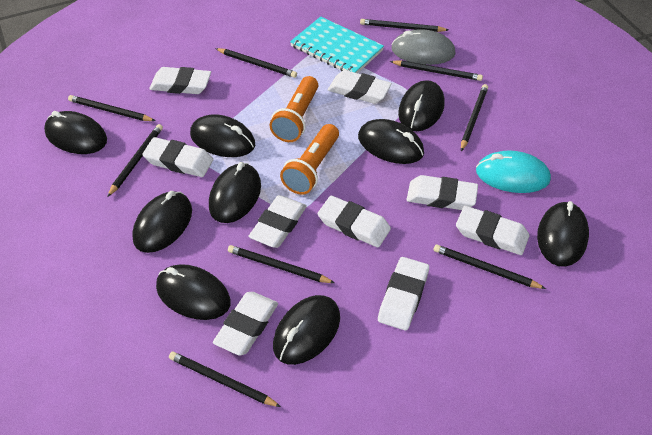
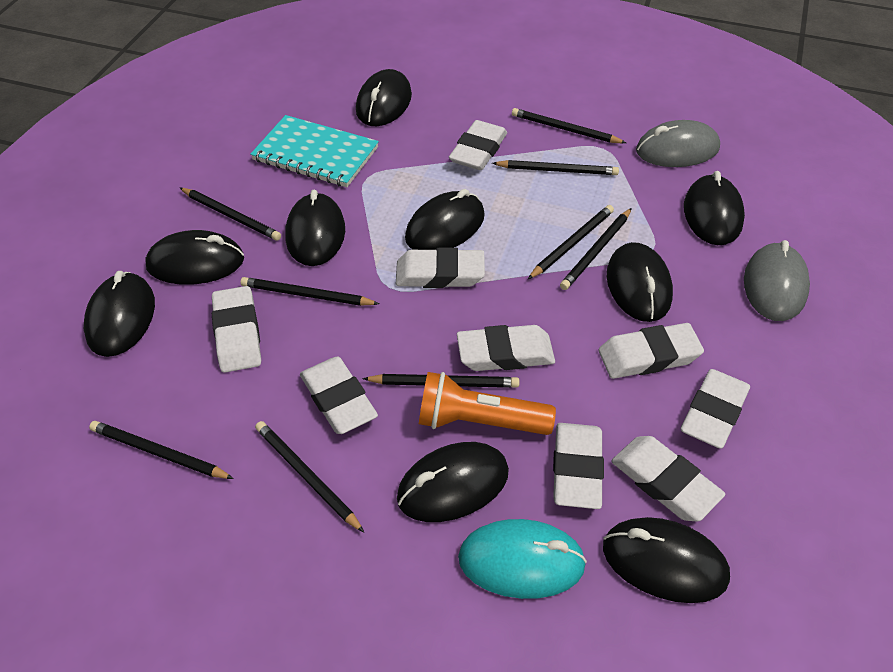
grey mouse: 1 -> 2
orange flashlight: 2 -> 1

